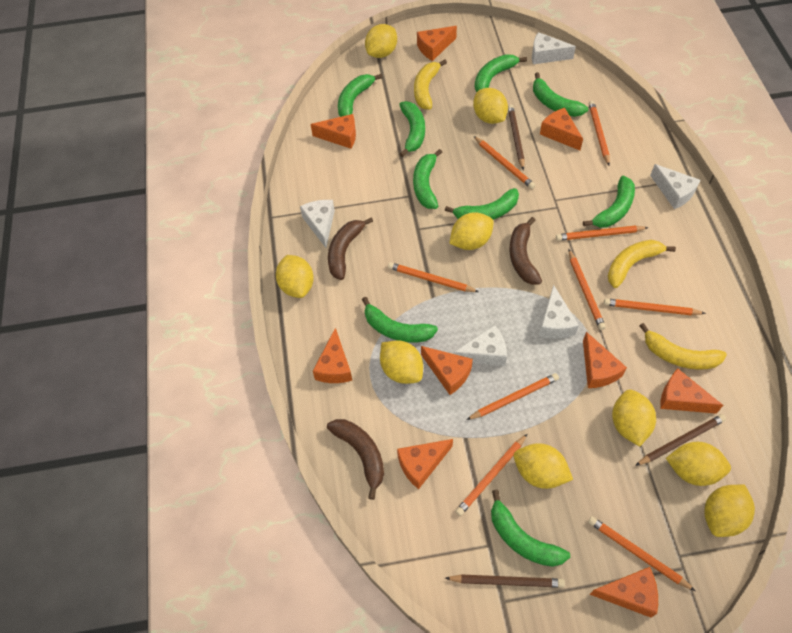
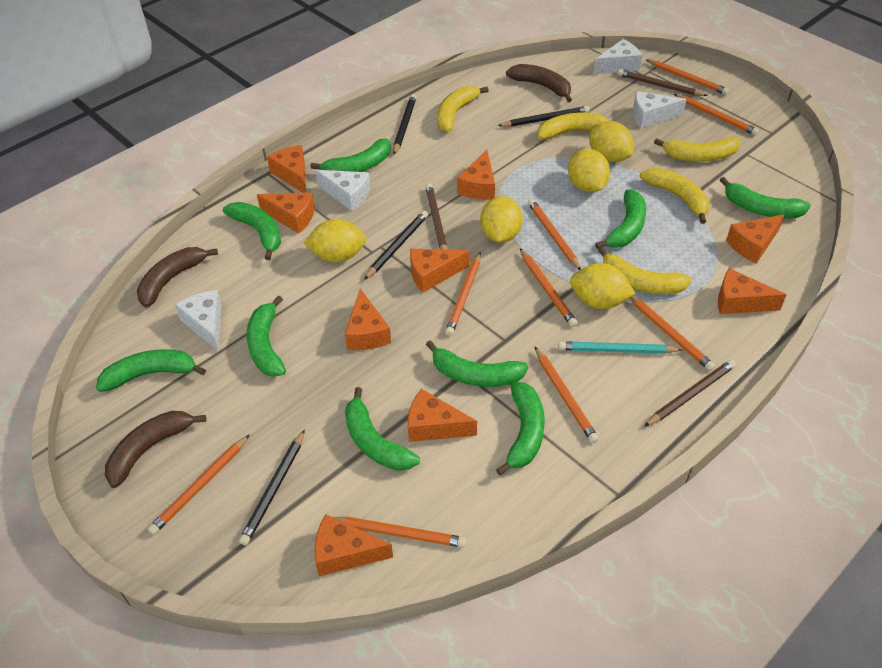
black pencil: 0 -> 4
turquoise pencil: 0 -> 1
white cheese: 5 -> 4
yellow banana: 3 -> 5
yellow lemon: 9 -> 5

